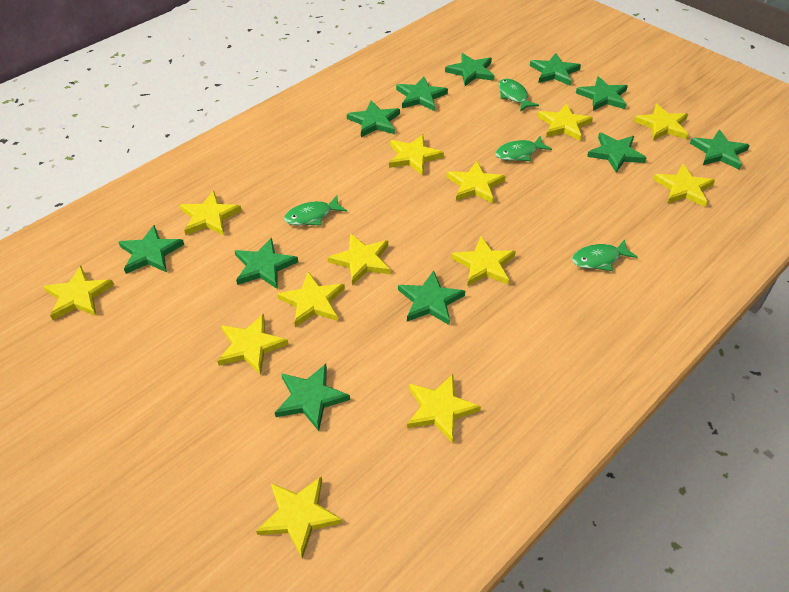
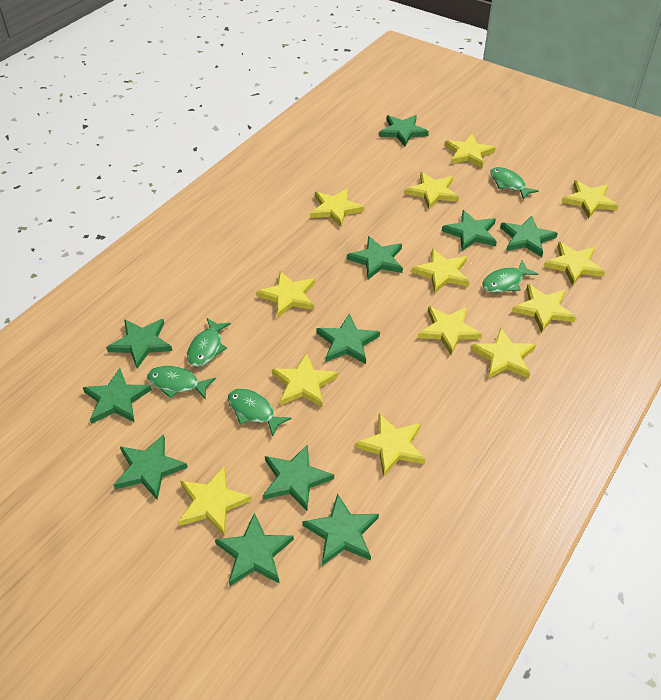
green fish: 4 -> 5

